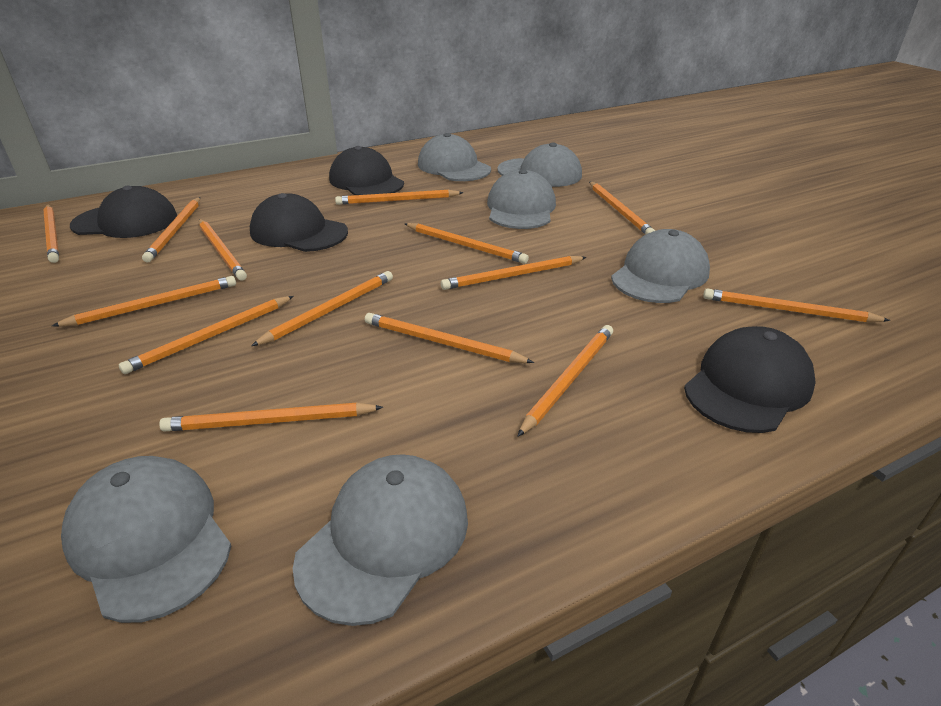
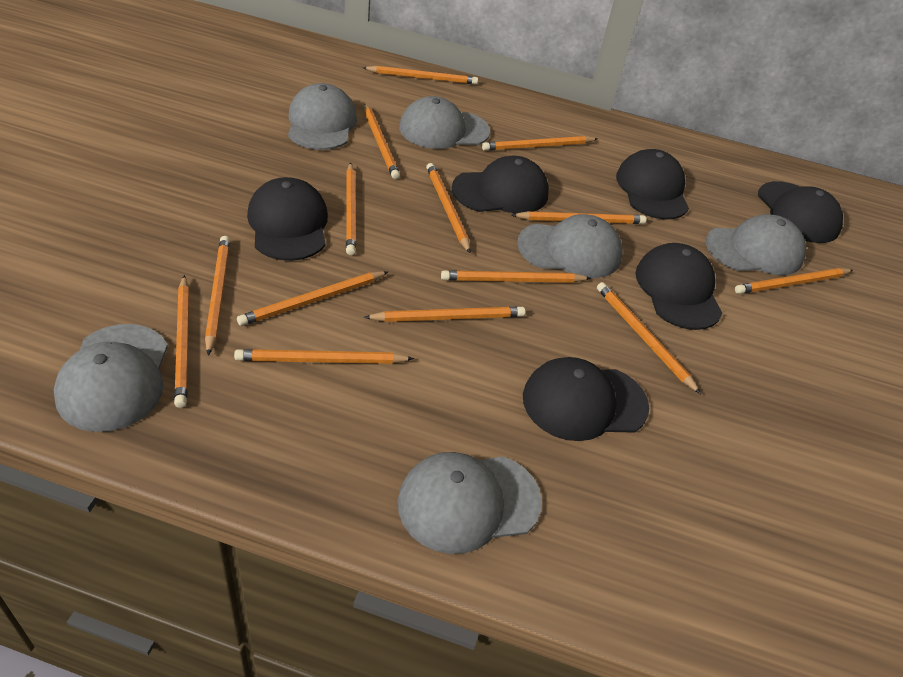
black cap: 4 -> 6

